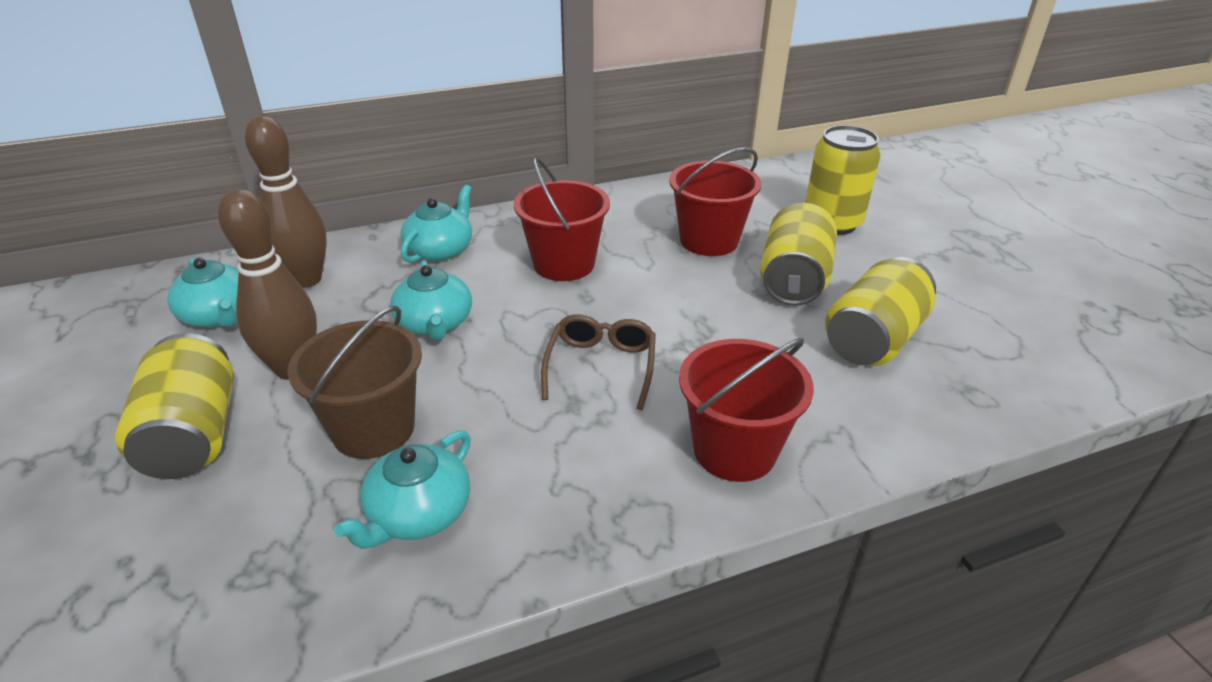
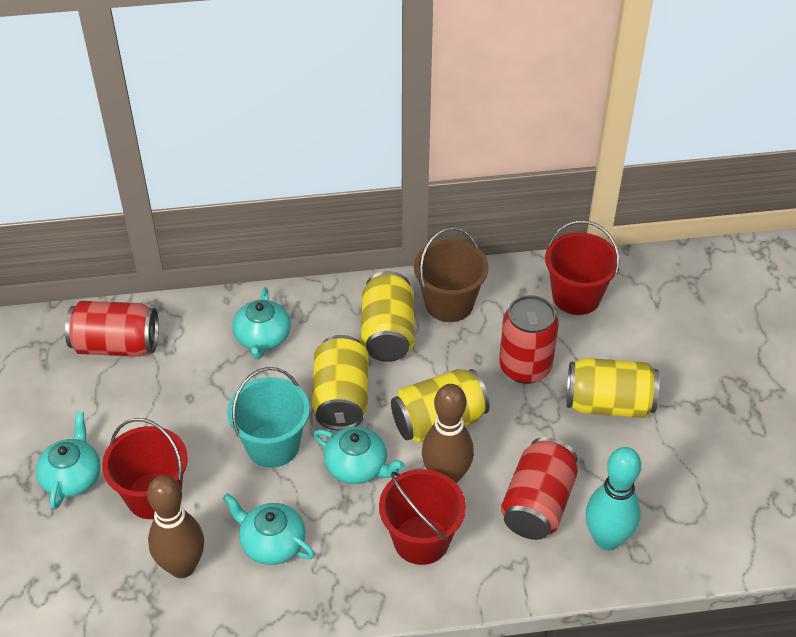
brown glasses: 1 -> 0
red can: 0 -> 3
turquoise bowling pin: 0 -> 1
turquoise bucket: 0 -> 1

